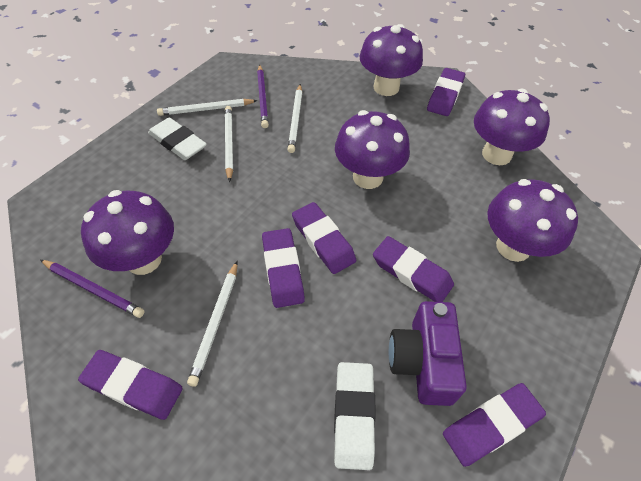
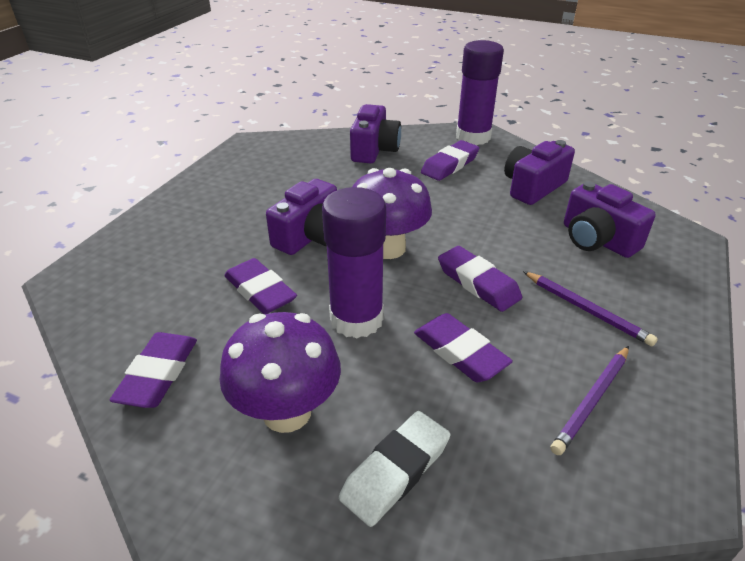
purple camera: 1 -> 4
purple eraser: 6 -> 5
purple glue stick: 0 -> 2
purple mushroom: 5 -> 2
white eraser: 2 -> 1
white pencil: 4 -> 0

